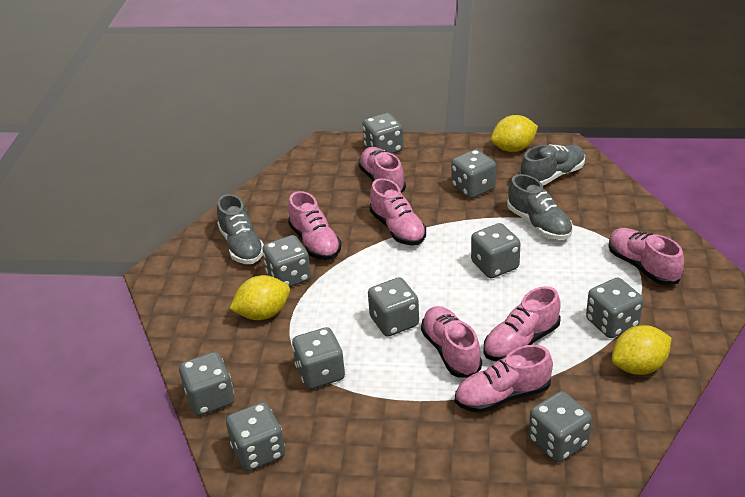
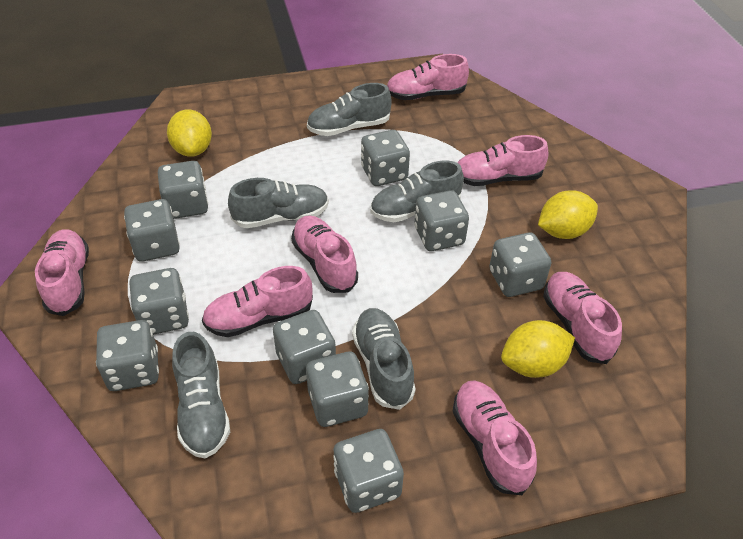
grey shoe: 3 -> 5

